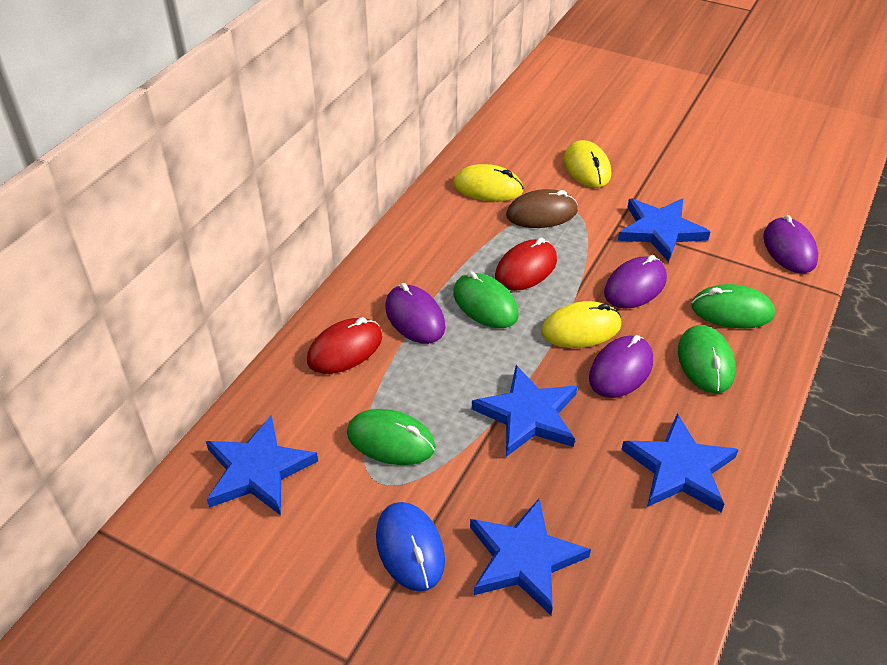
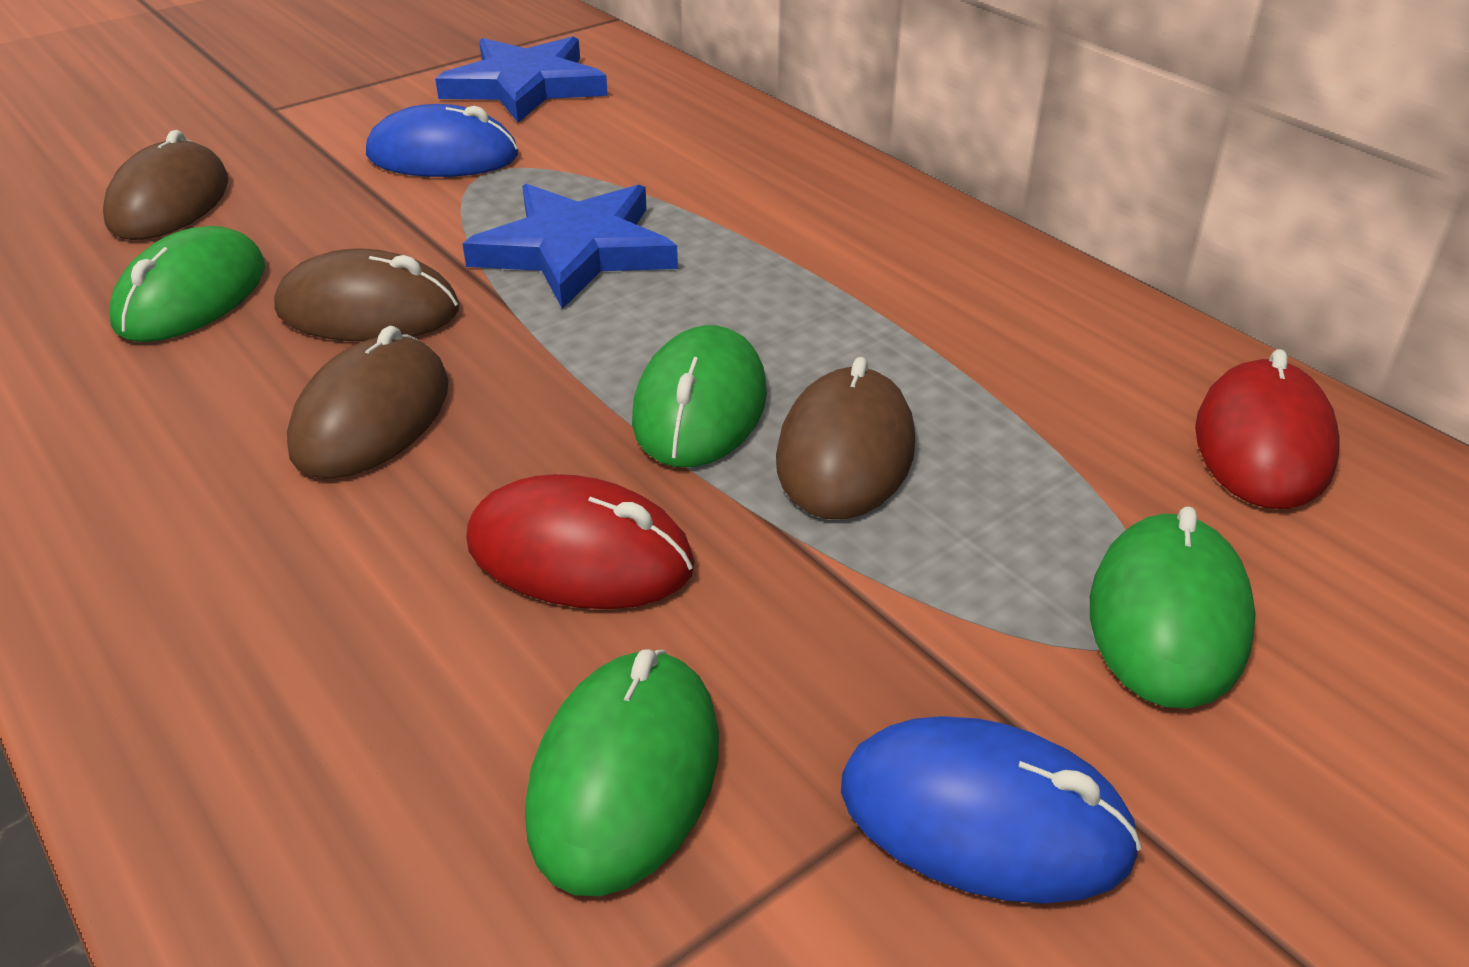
blue mouse: 1 -> 2
blue star: 5 -> 2
brown mouse: 1 -> 4
purple mouse: 4 -> 0
yellow mouse: 3 -> 0

